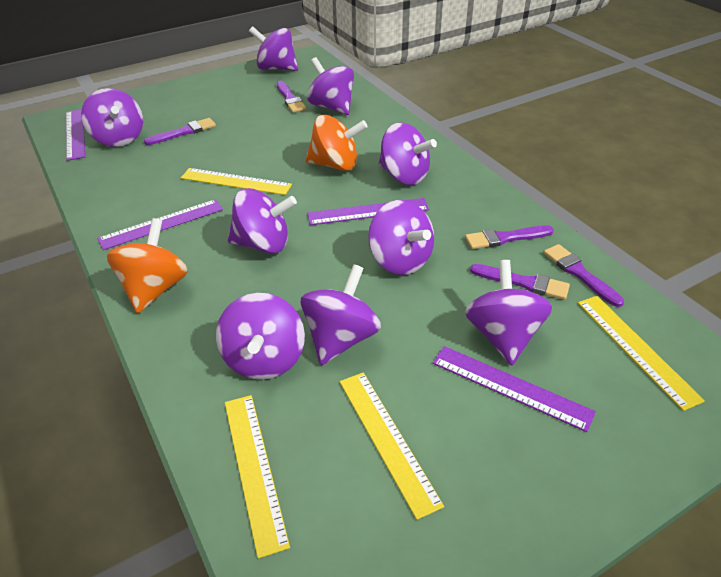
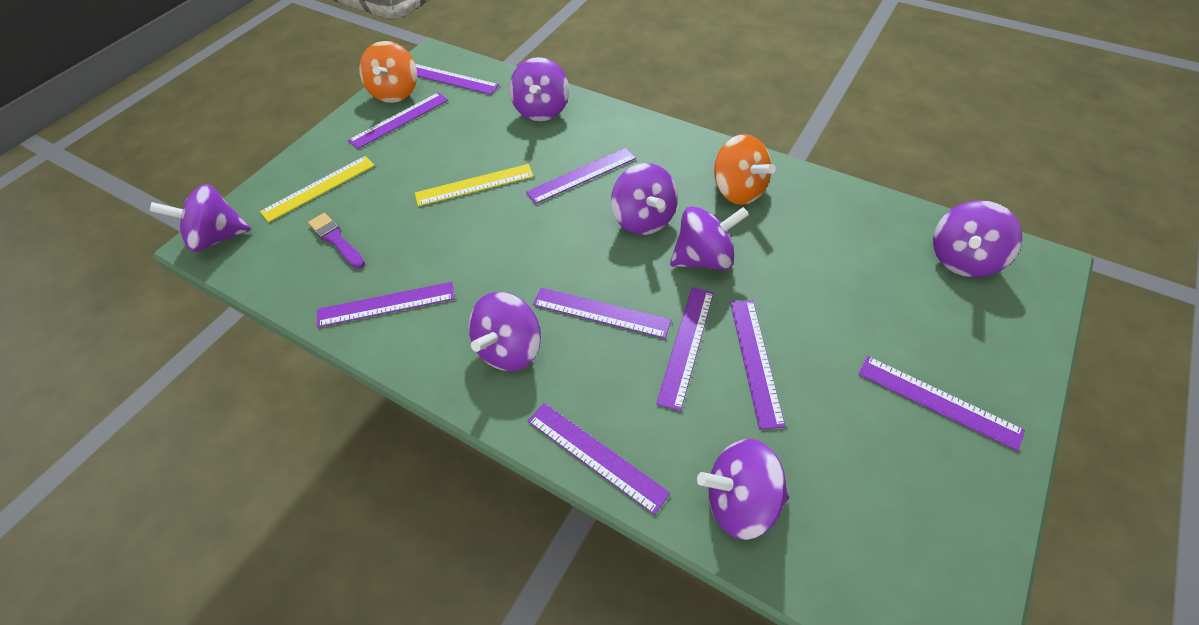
purple brush: 5 -> 1
purple ruler: 4 -> 9
purple spinning top: 9 -> 7
yellow ruler: 4 -> 2

